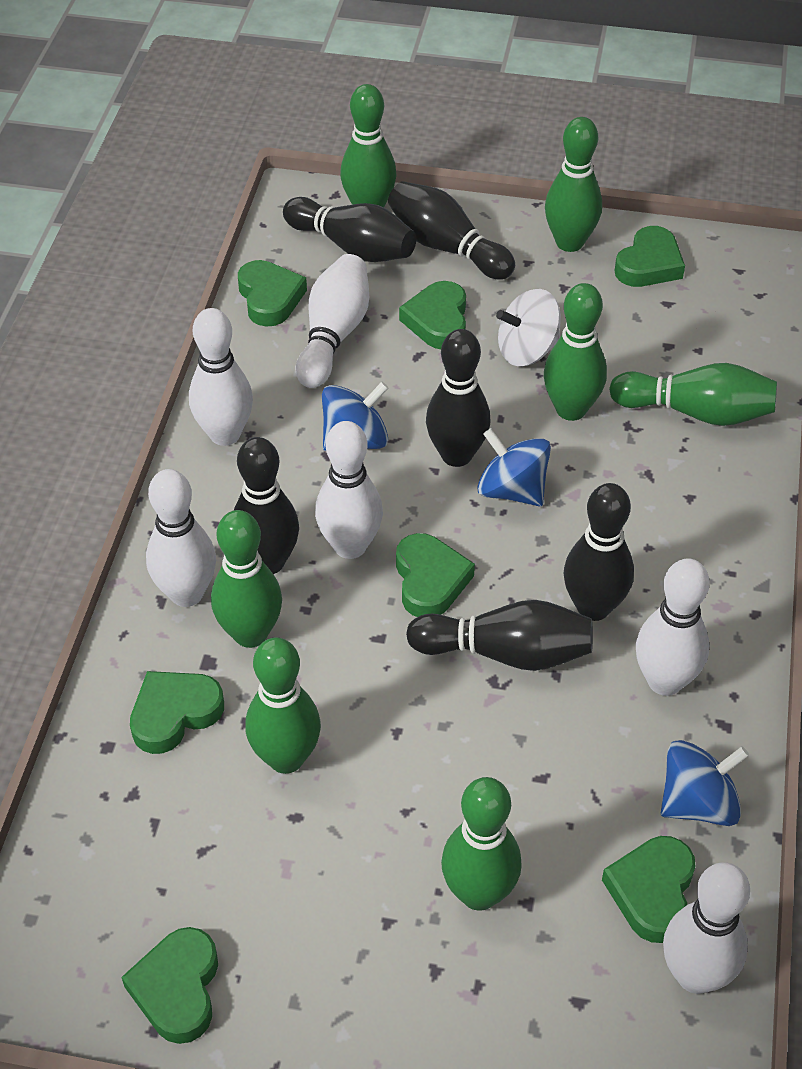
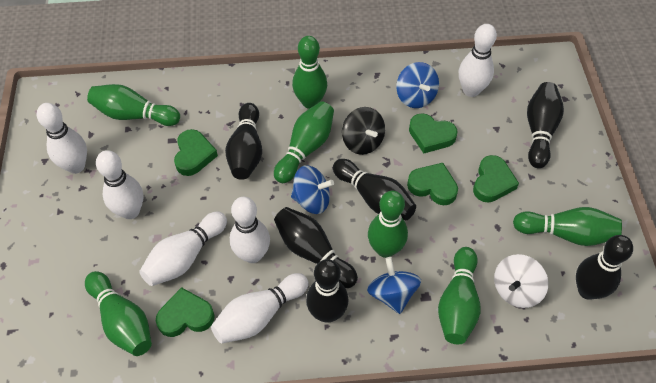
black spinning top: 0 -> 1
green heart: 7 -> 5

